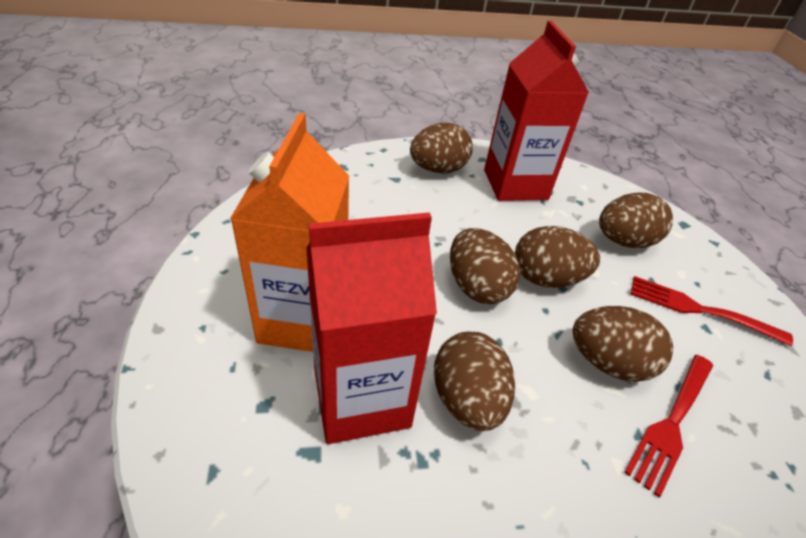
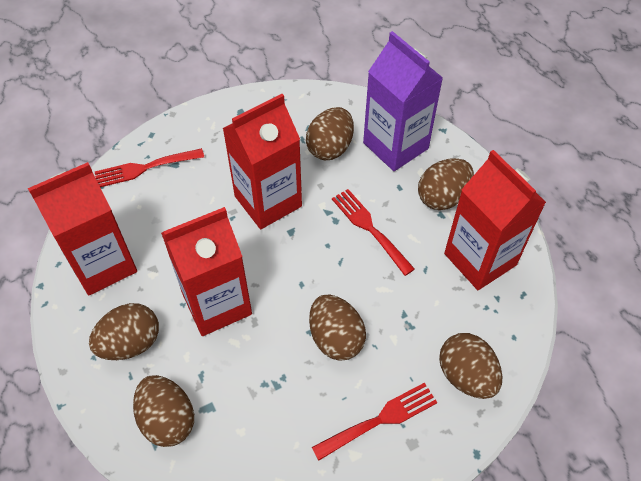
orange carton: 1 -> 0
purple carton: 0 -> 1
red carton: 2 -> 4
red fork: 2 -> 3

